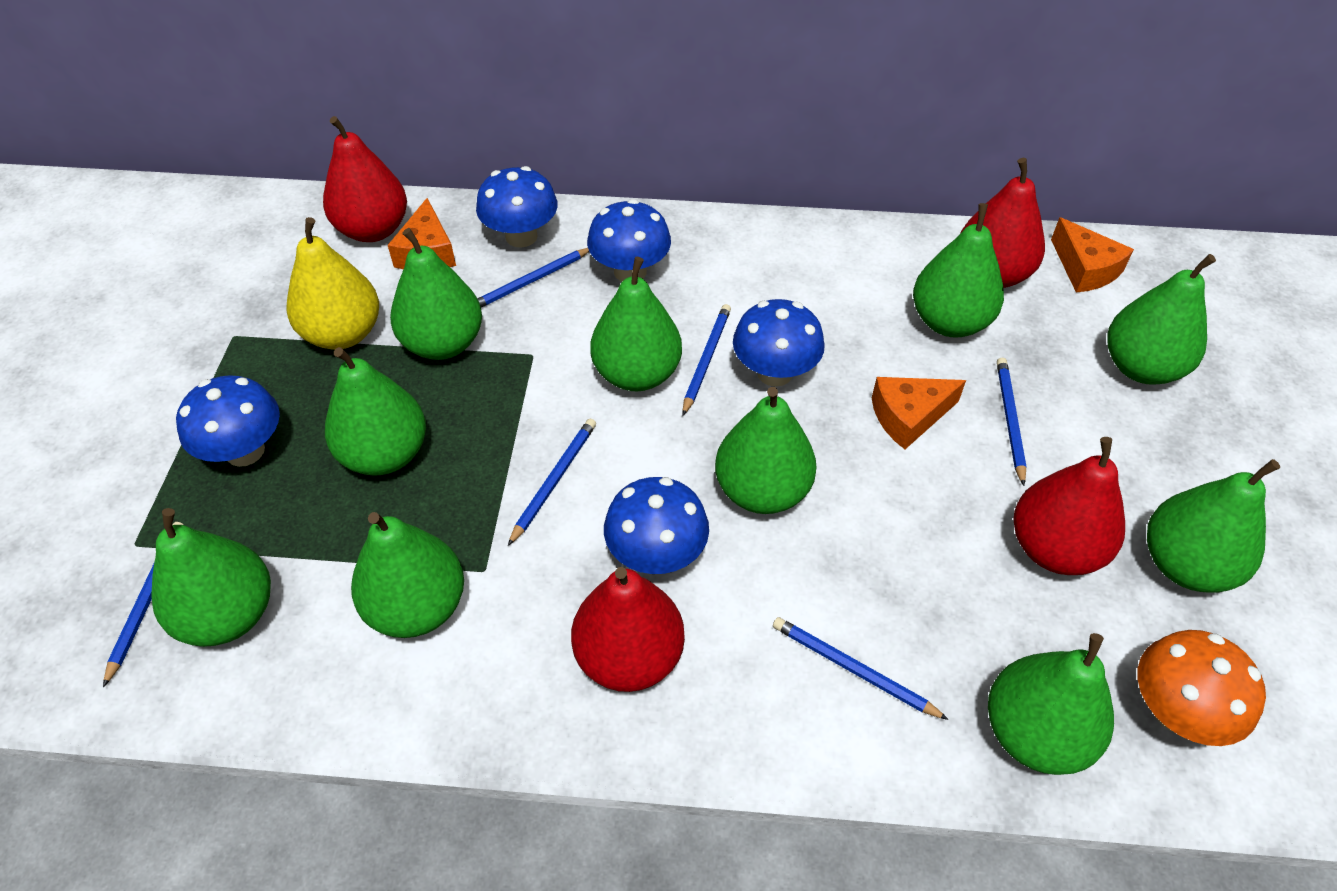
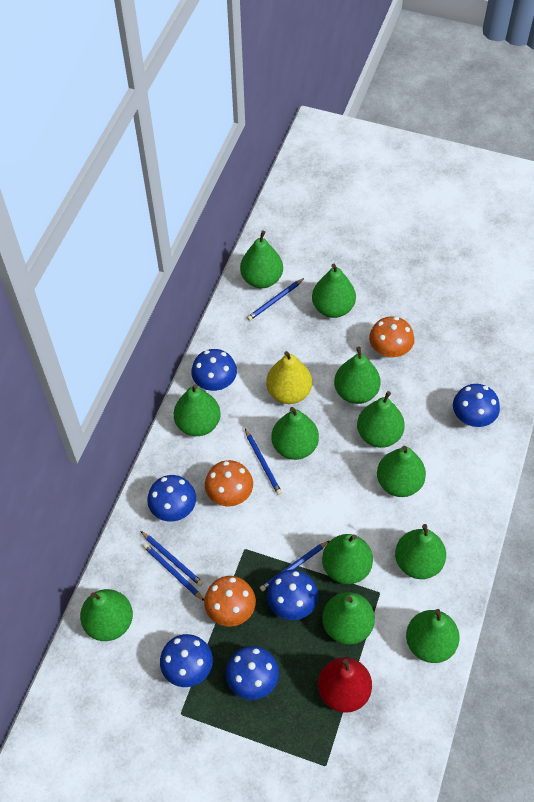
blue mushroom: 5 -> 6
blue pencil: 6 -> 5
green pear: 10 -> 12
orange cheese: 3 -> 0
orange mushroom: 1 -> 3
red pear: 4 -> 1

